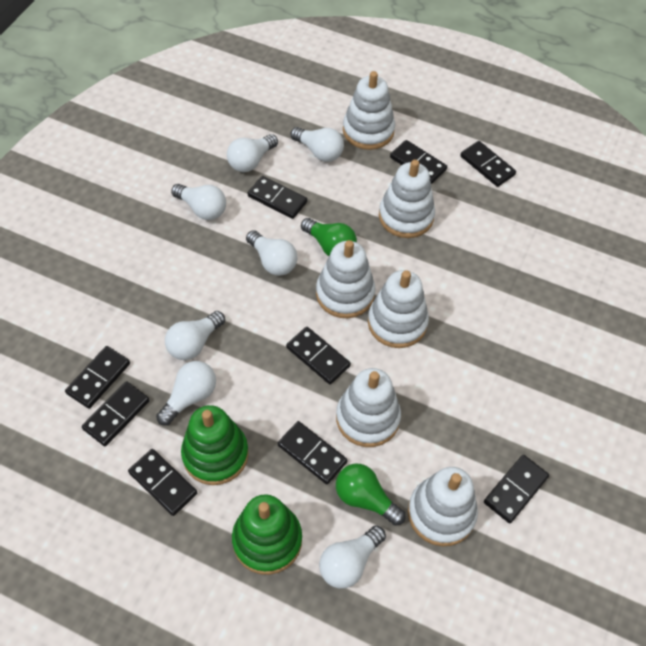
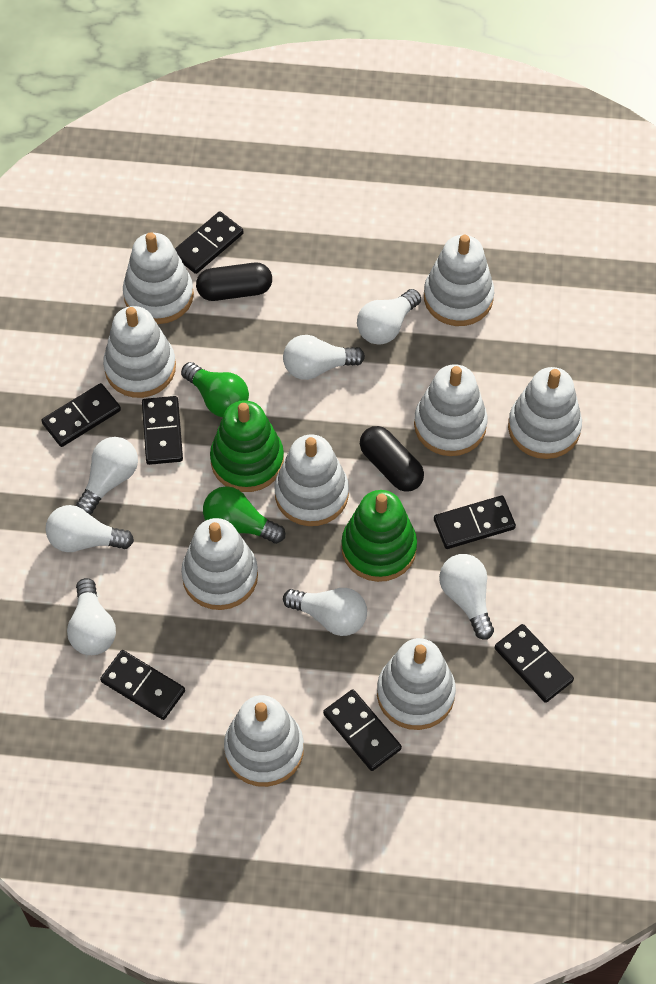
black capsule: 0 -> 2
black domino: 9 -> 7
white stacking toy: 6 -> 9

